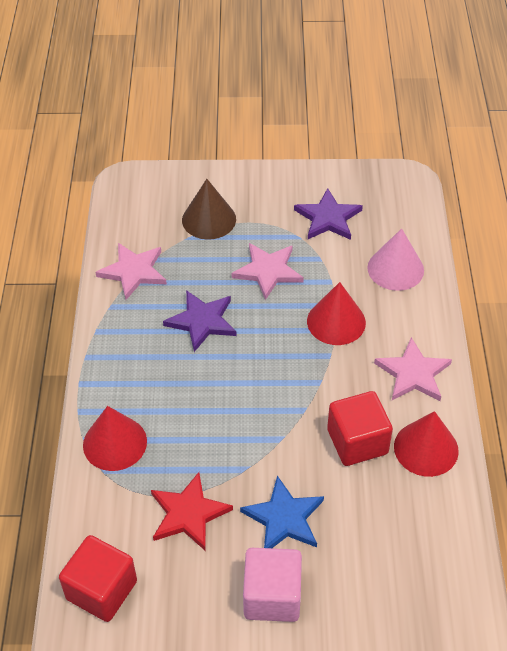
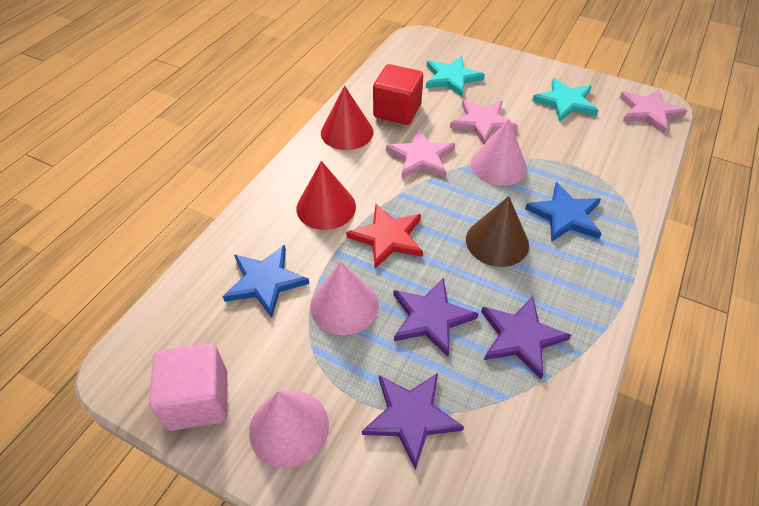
blue star: 1 -> 2
pink cone: 1 -> 3
purple star: 2 -> 3
red cone: 3 -> 2
red cube: 2 -> 1
turquoise star: 0 -> 2

